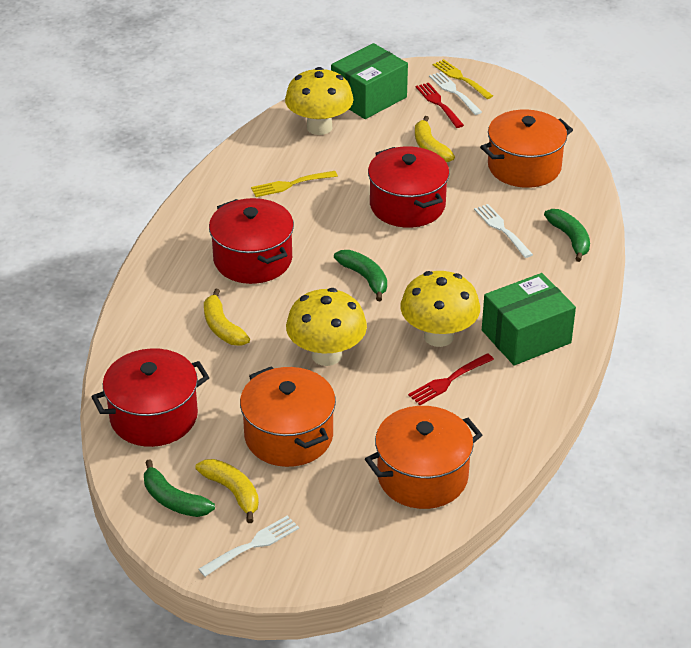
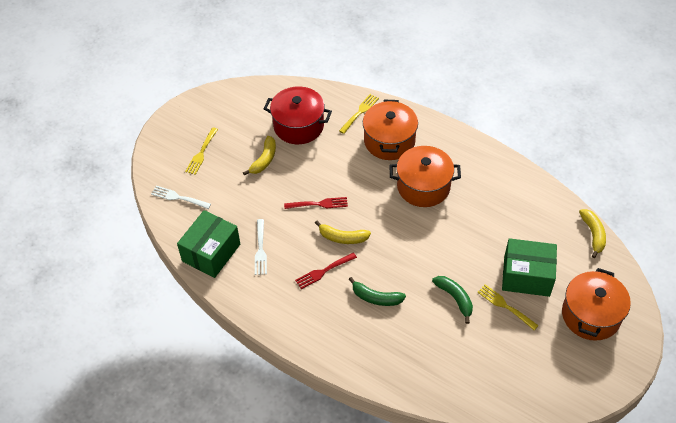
green banana: 3 -> 2
red pot: 3 -> 1
white fork: 3 -> 2
yellow fork: 2 -> 3
yellow mushroom: 3 -> 0

